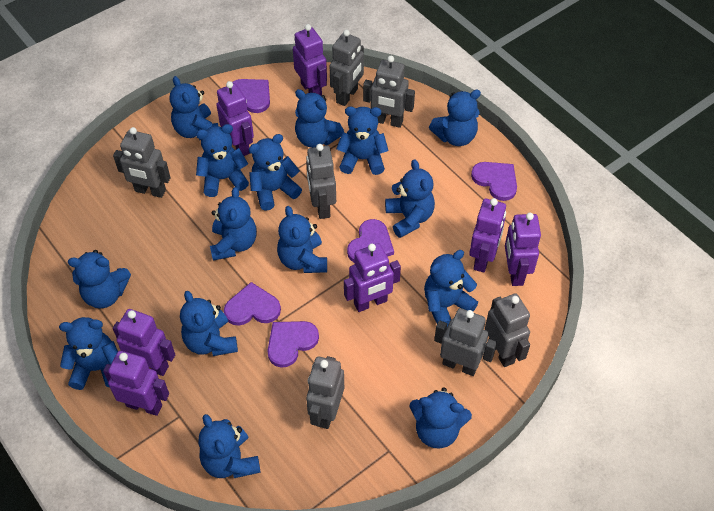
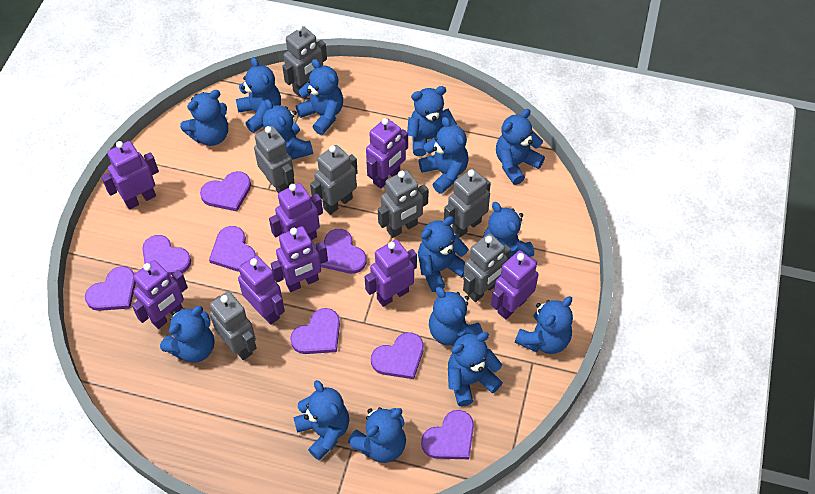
purple heart: 5 -> 8
purple robot: 7 -> 8

